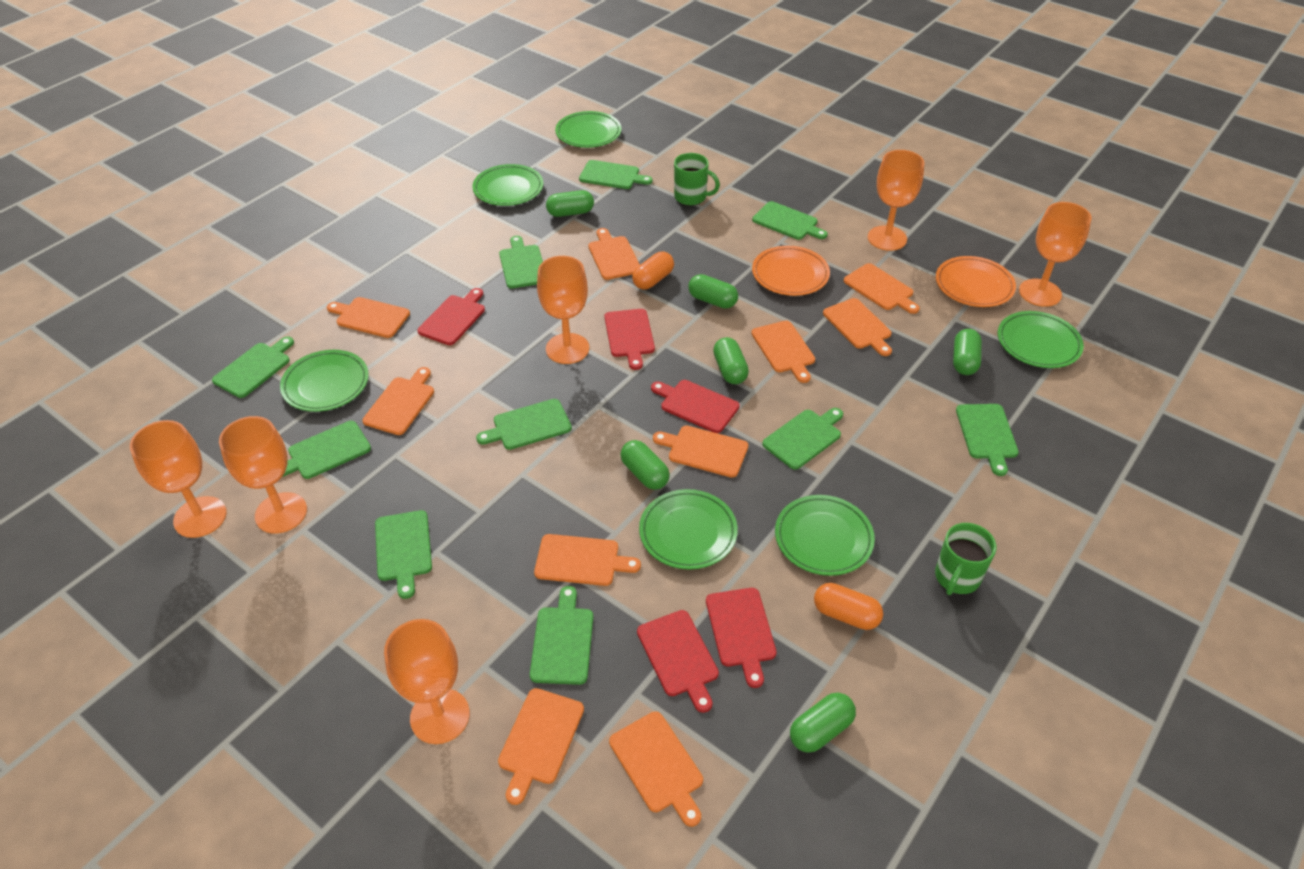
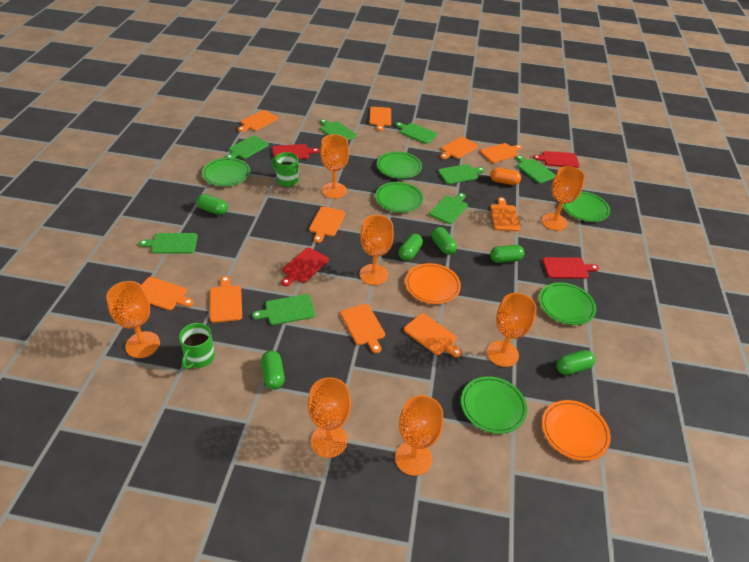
green cutting board: 10 -> 8
orange capsule: 2 -> 1
orange goblet: 6 -> 7
red cutting board: 5 -> 4

